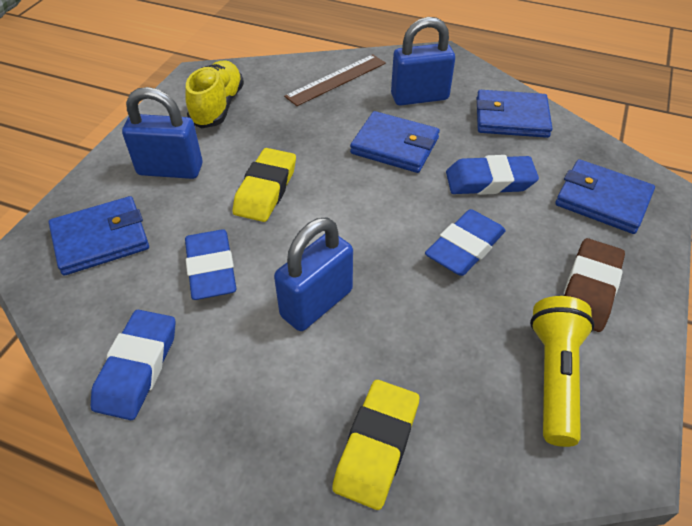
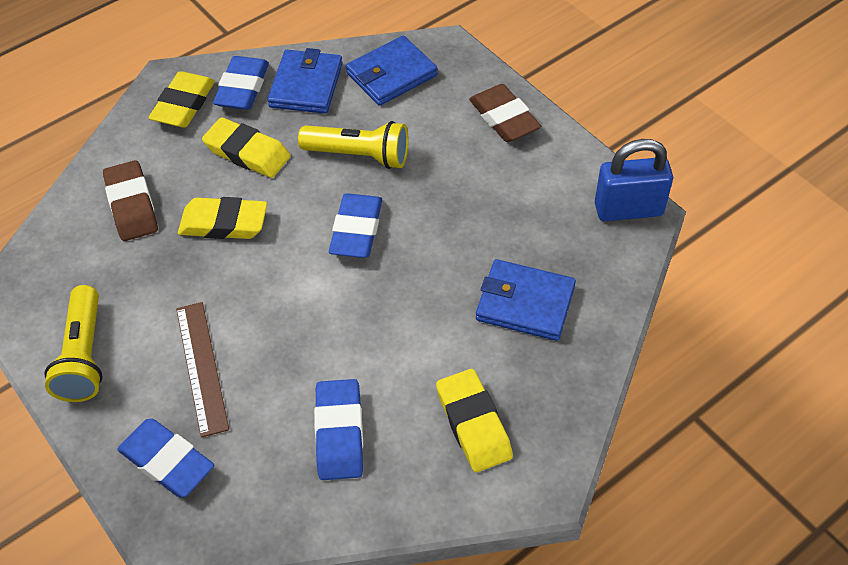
blue padlock: 3 -> 1
blue wallet: 4 -> 3
brown eraser: 1 -> 2
yellow eraser: 2 -> 4
yellow flashlight: 1 -> 2
yellow shoe: 1 -> 0

